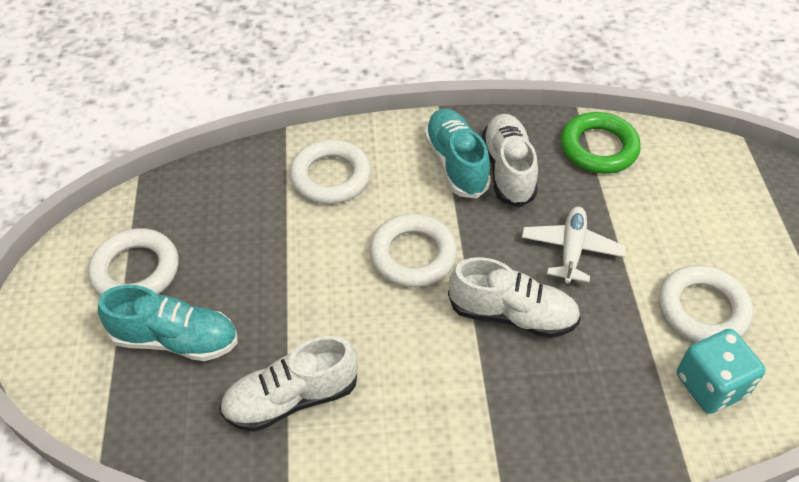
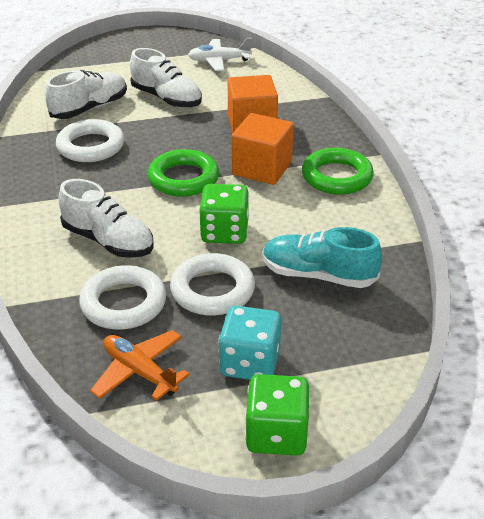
green dice: 0 -> 2
green ring: 1 -> 2
orange cube: 0 -> 2
orange plane: 0 -> 1
turquoise shoe: 2 -> 1
white ring: 4 -> 3

